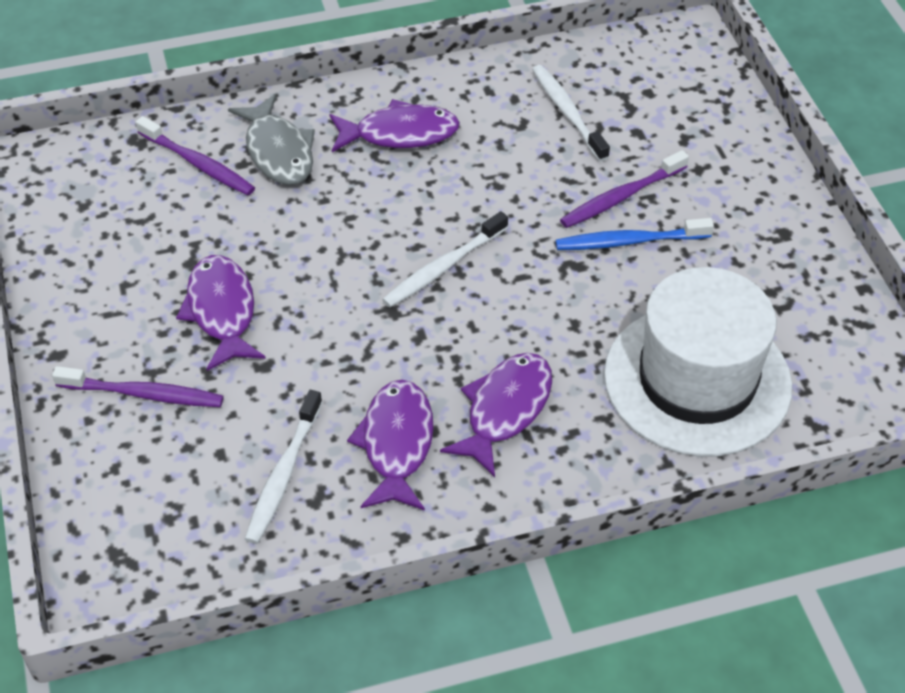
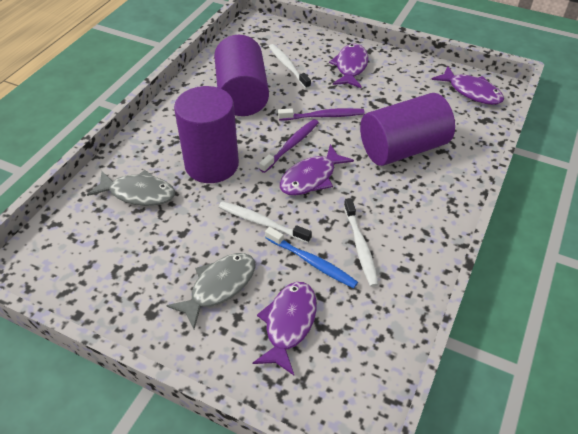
grey fish: 1 -> 2
purple cylinder: 0 -> 3
purple toothbrush: 3 -> 2
white hat: 1 -> 0

